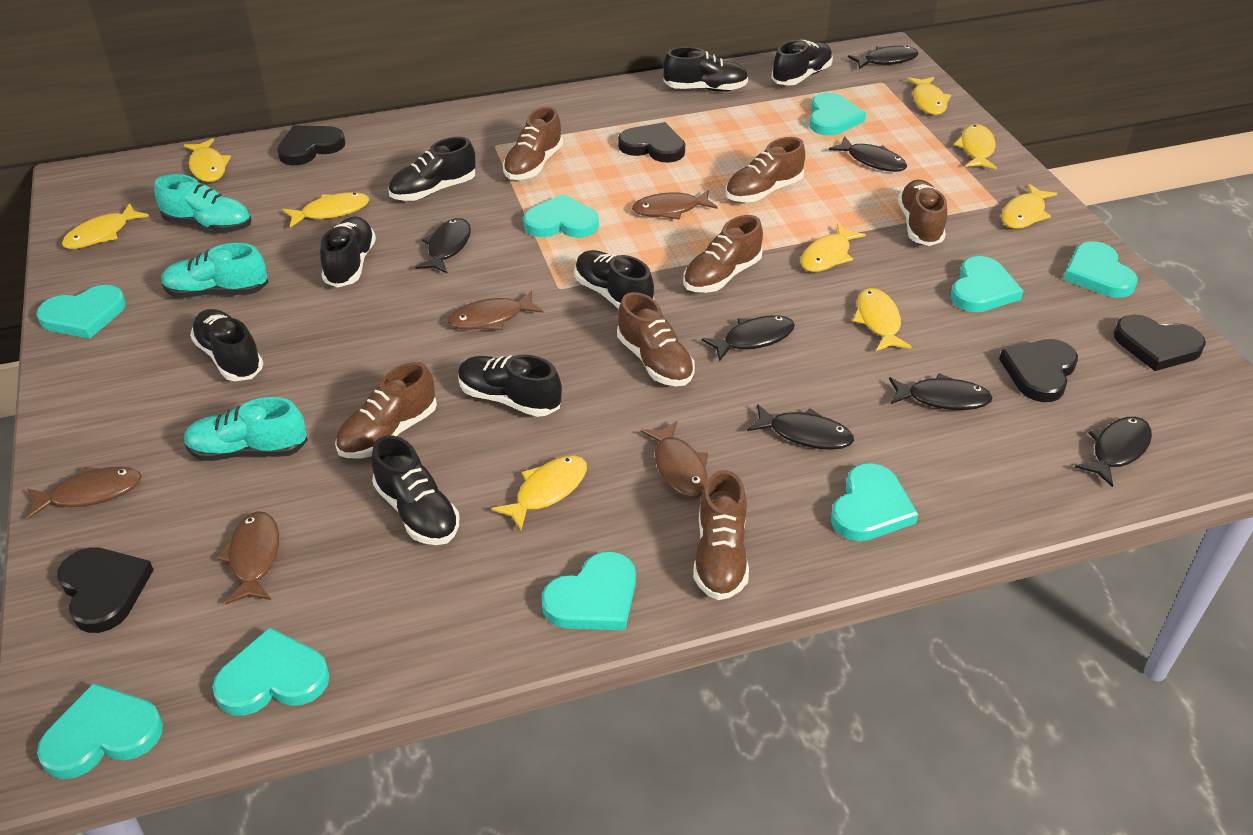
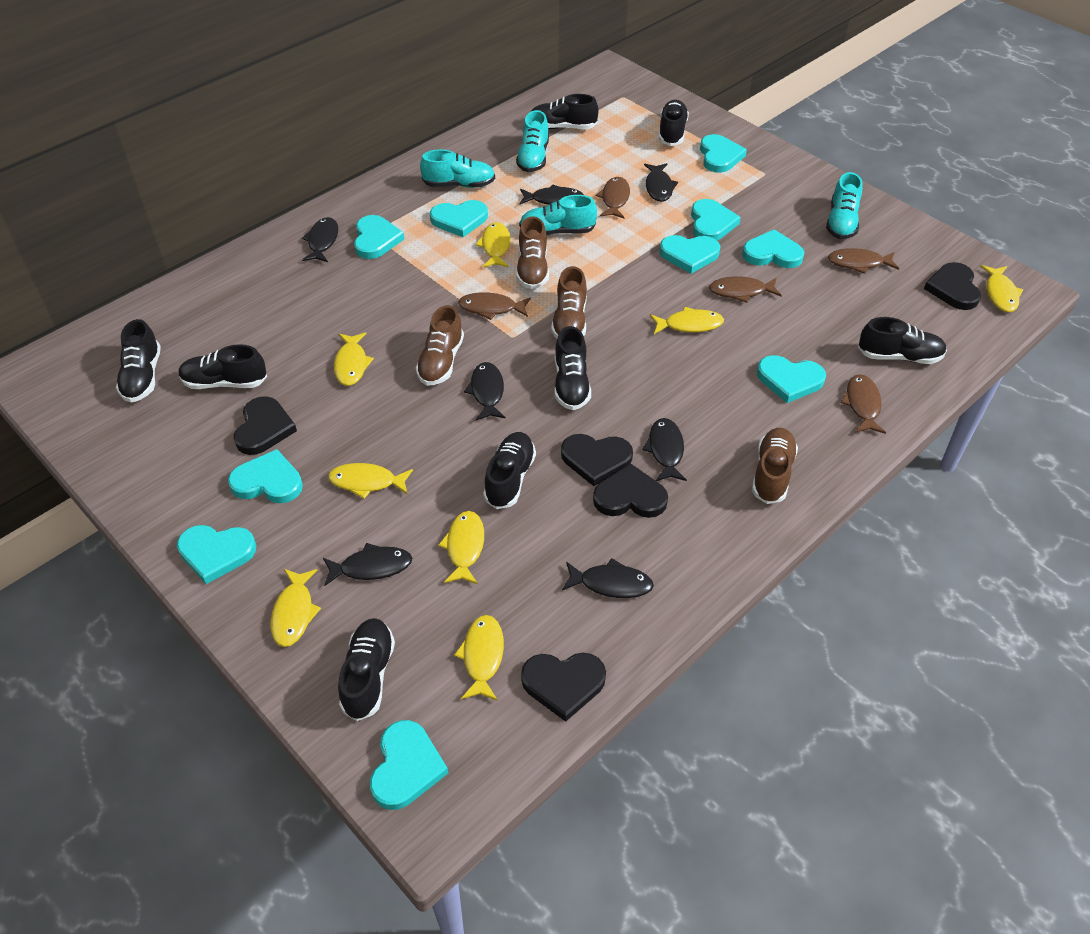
brown shoe: 7 -> 4
turquoise heart: 9 -> 10
turquoise shoe: 3 -> 4
yellow fish: 9 -> 8

